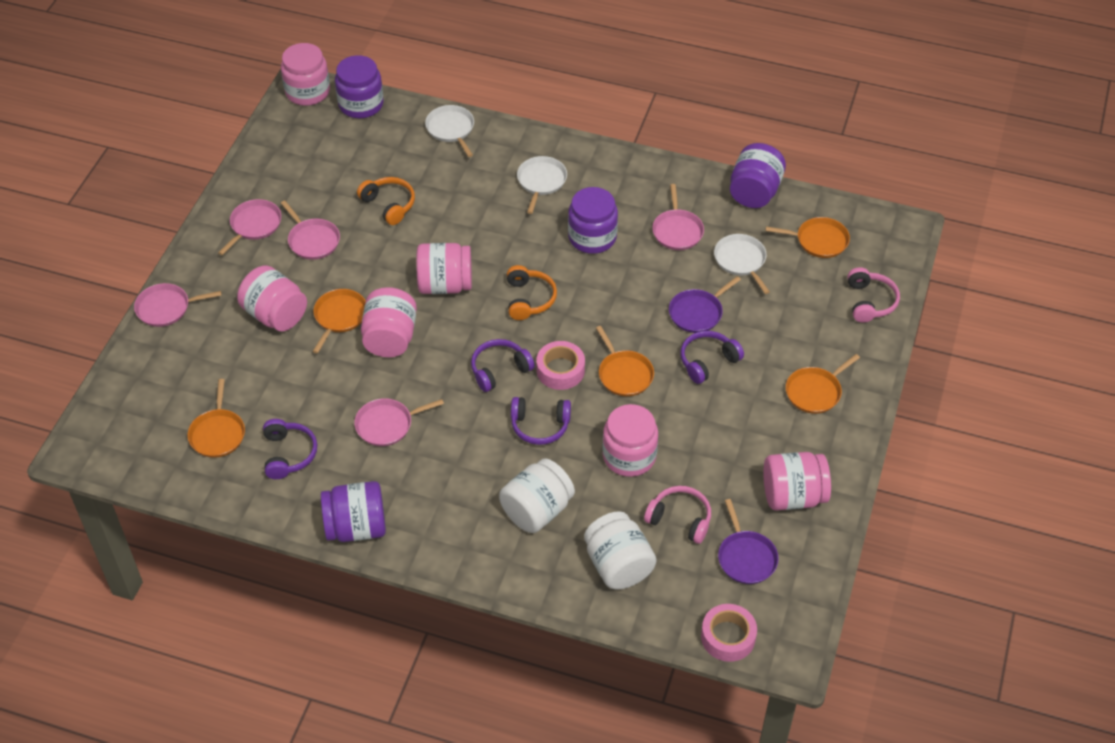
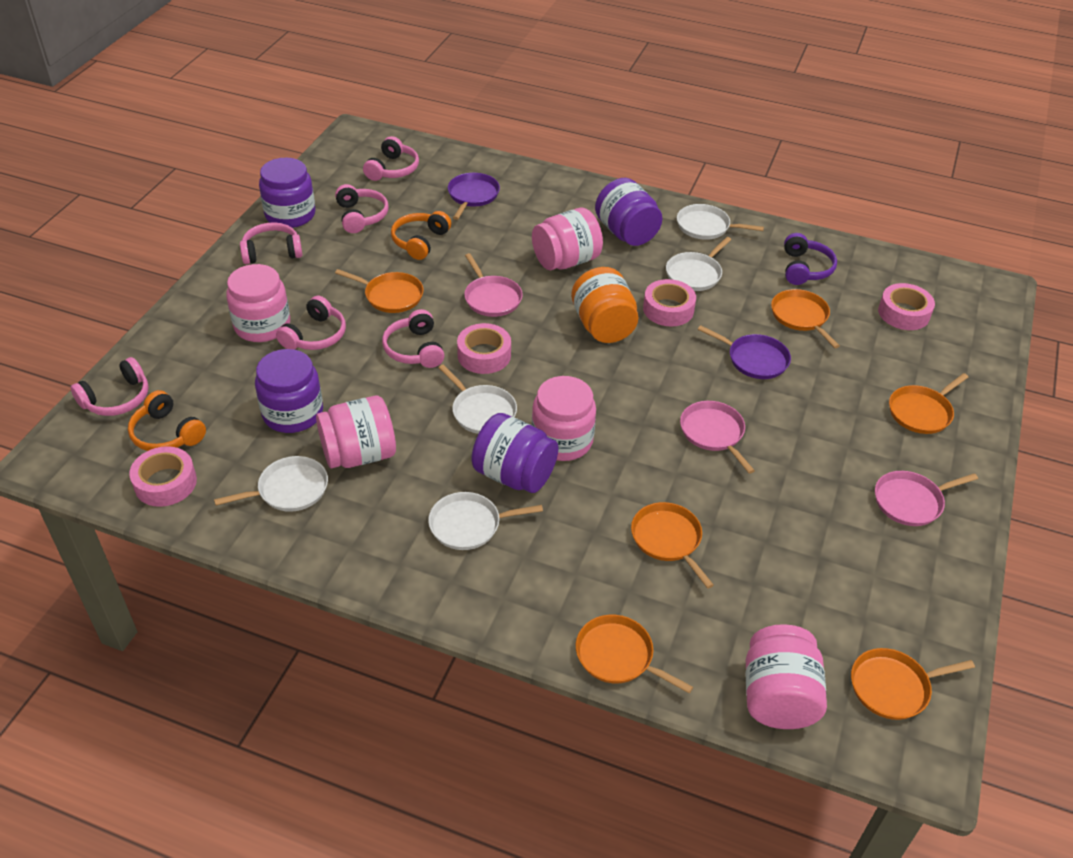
orange jar: 0 -> 1
orange pan: 5 -> 6
pink headphones: 2 -> 6
pink jar: 6 -> 5
pink pan: 5 -> 3
pink tape: 2 -> 4
purple headphones: 4 -> 1
white jar: 2 -> 0
white pan: 3 -> 5

